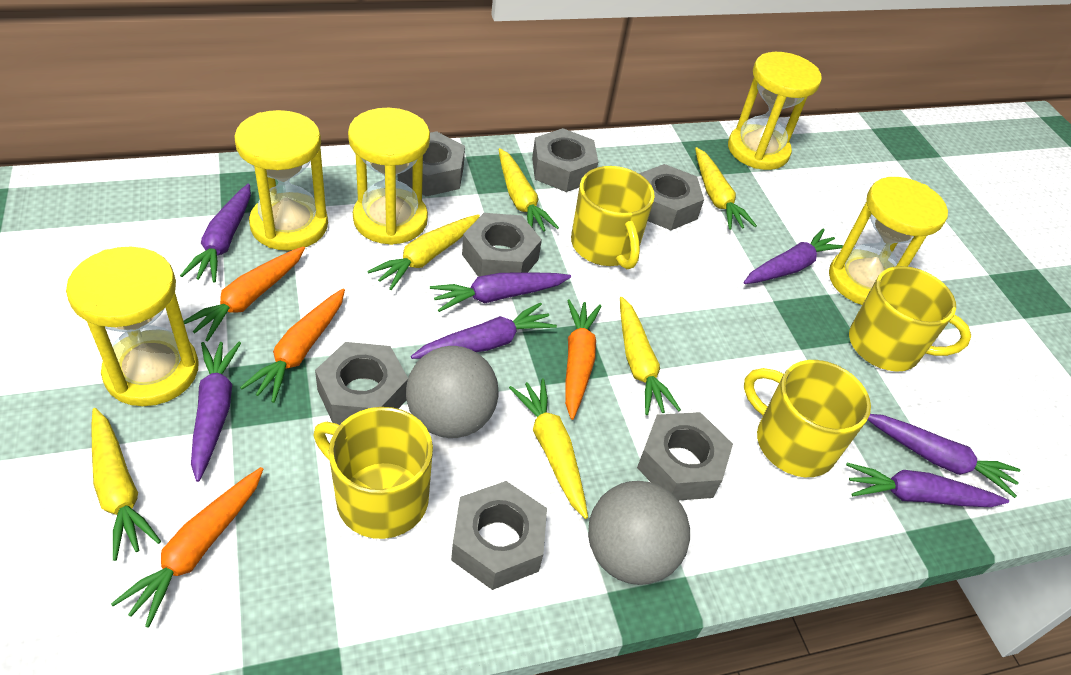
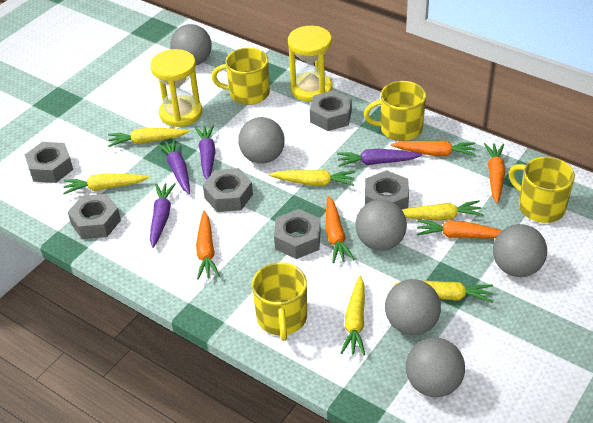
grey ball: 2 -> 6
grey nut: 7 -> 6
orange carrot: 4 -> 5
purple carrot: 7 -> 4
yellow hourglass: 5 -> 2

